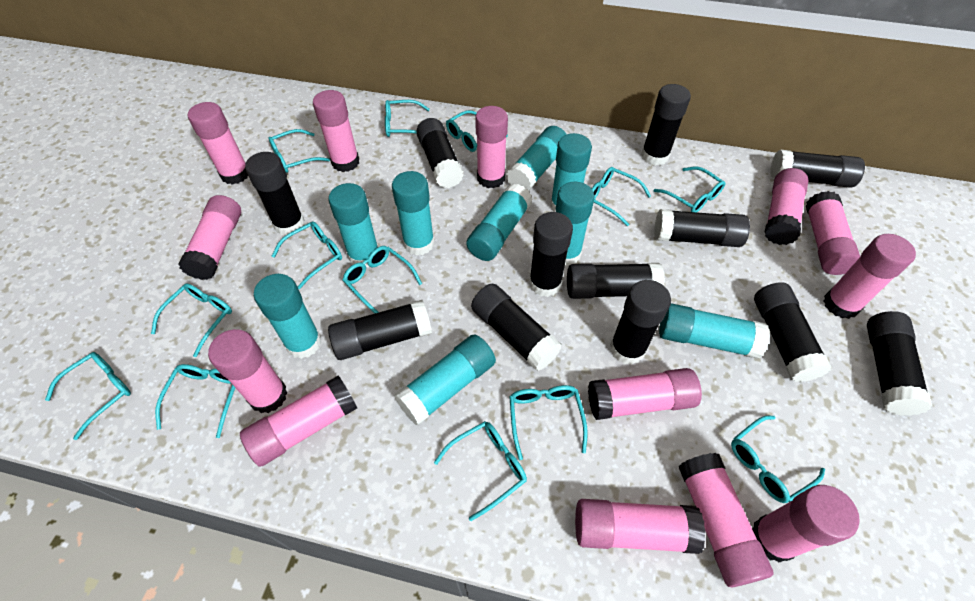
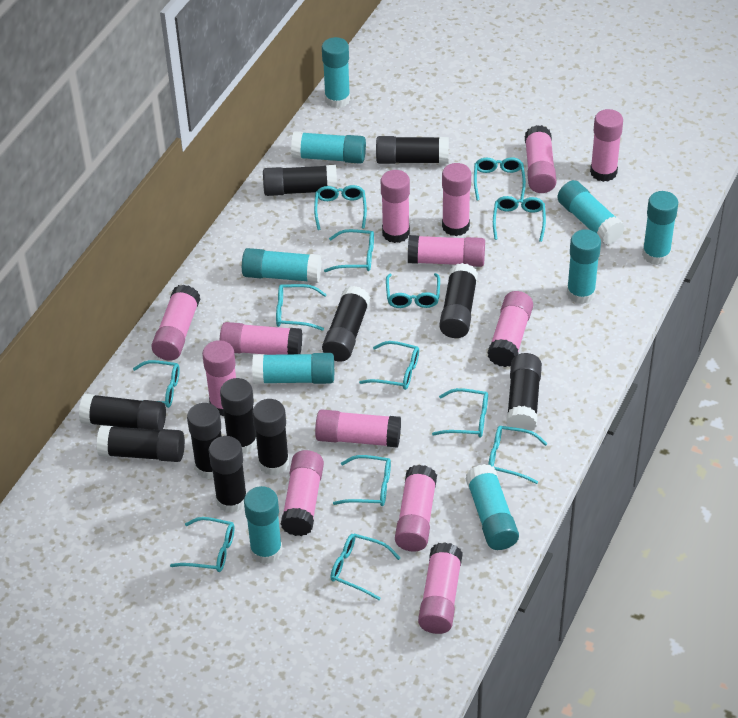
black glue stick: 12 -> 11

